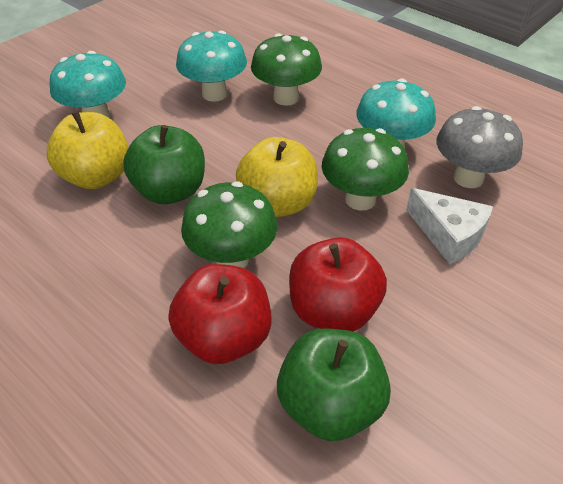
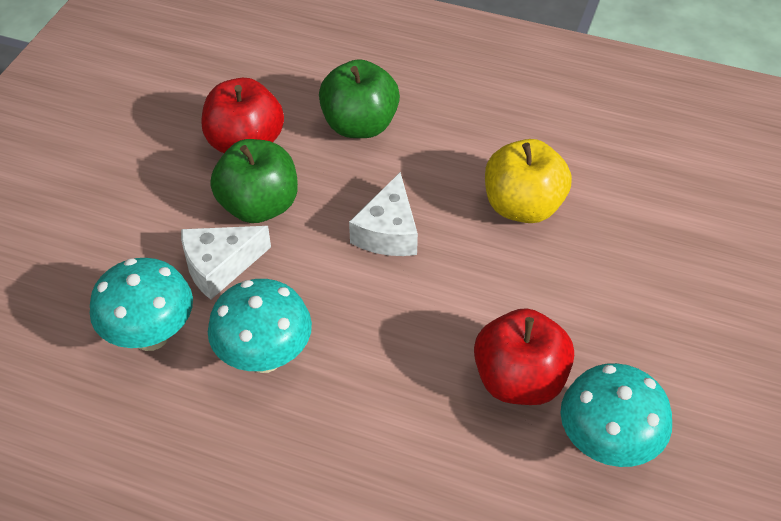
green mushroom: 3 -> 0
grey mushroom: 1 -> 0
white cheese: 1 -> 2
yellow apple: 2 -> 1

